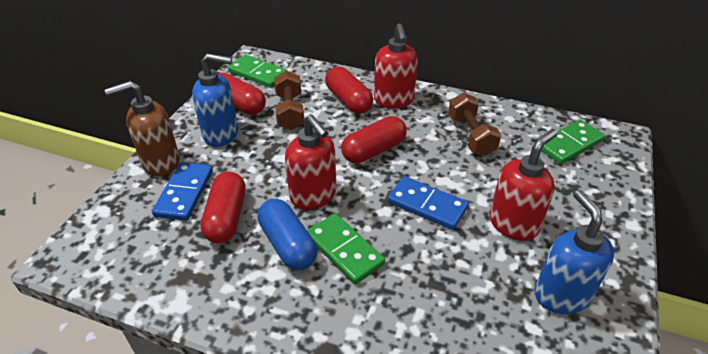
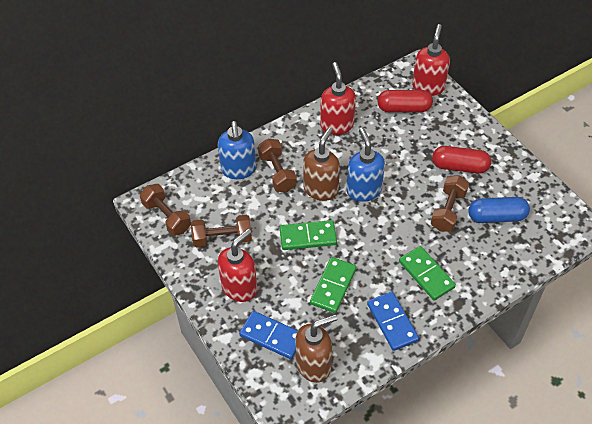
brown dumbbell: 2 -> 4
brown soap dispenser: 1 -> 2
red capsule: 4 -> 2

